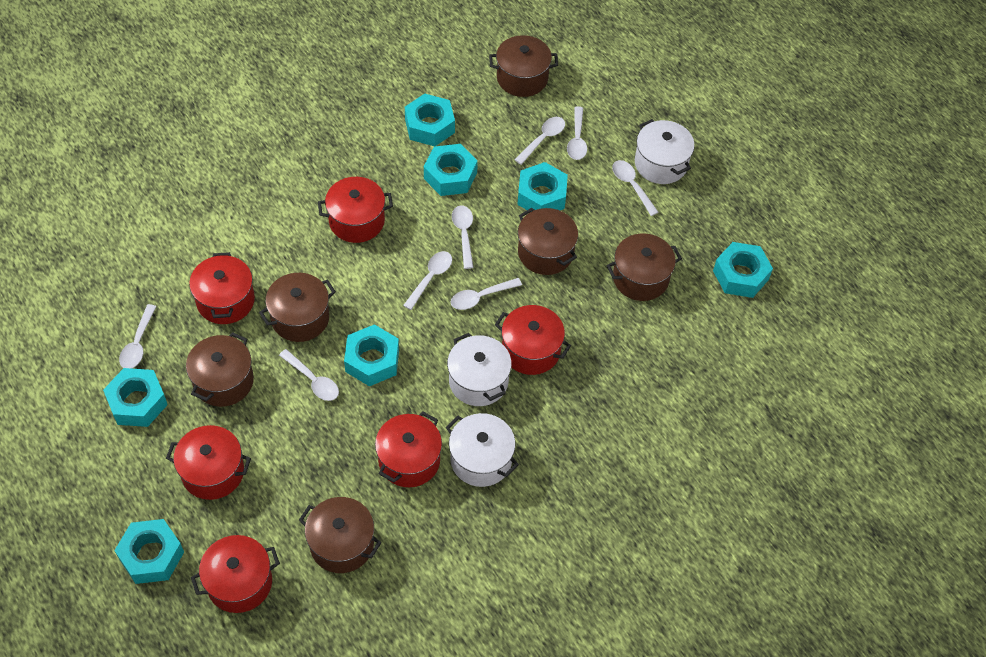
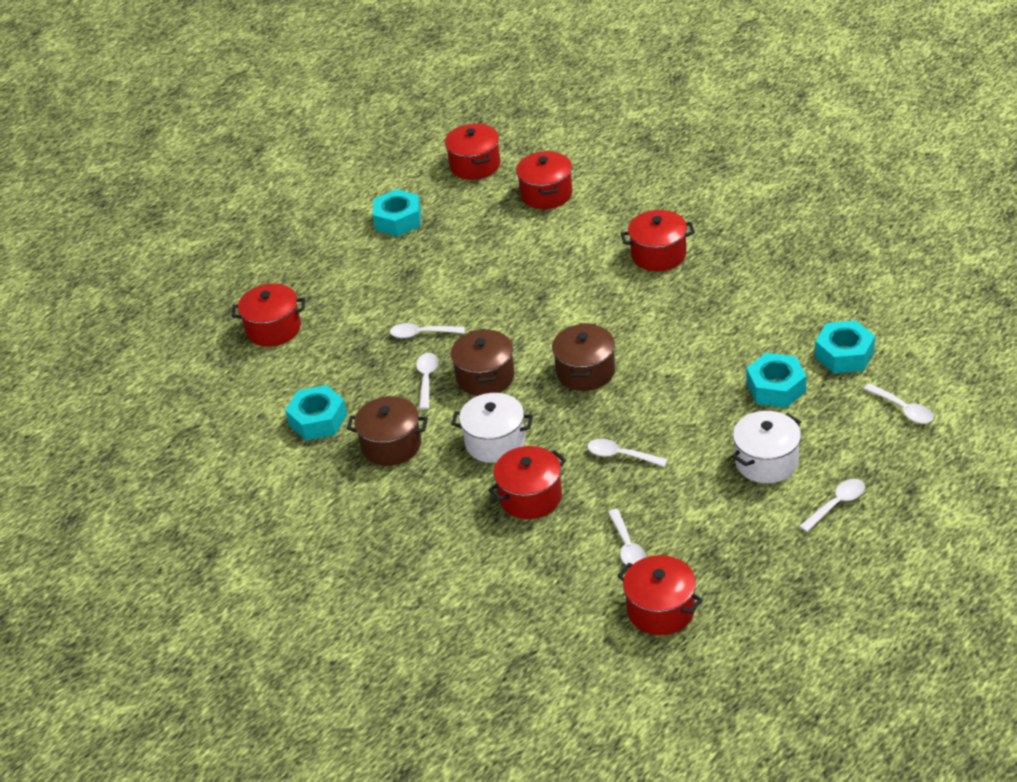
brown pot: 6 -> 3
turquoise nut: 7 -> 4
white pot: 3 -> 2
white spoon: 8 -> 6

